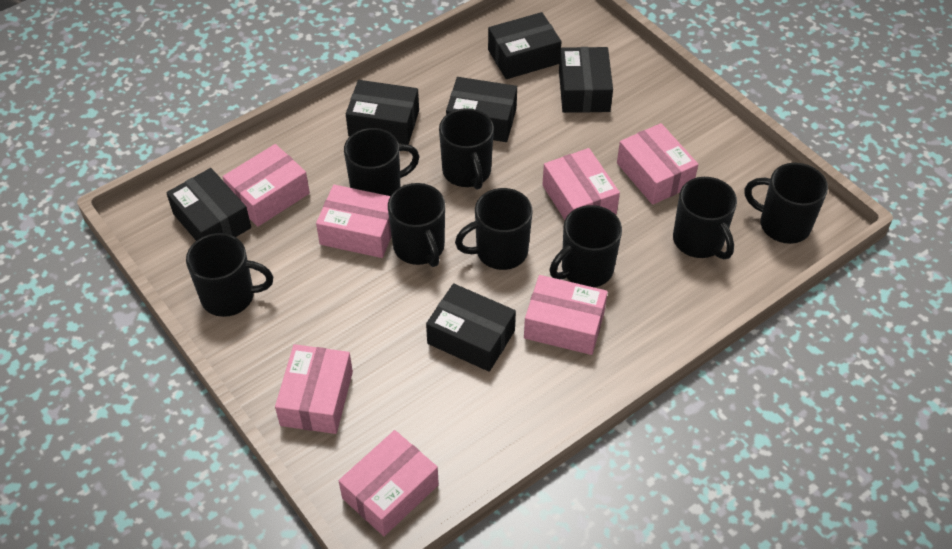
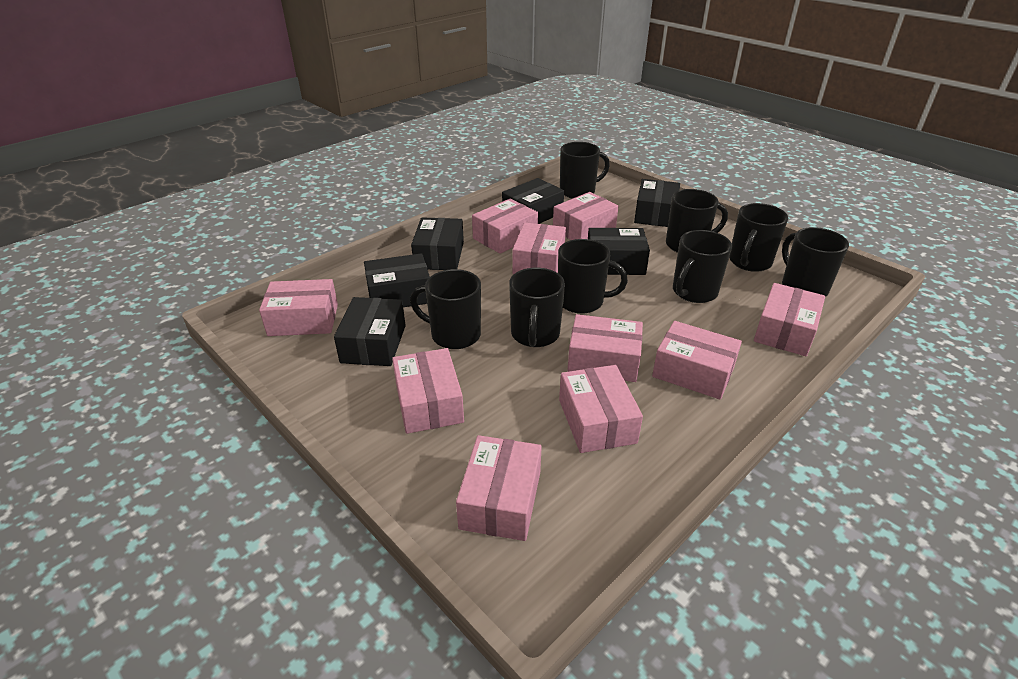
pink box: 7 -> 10

